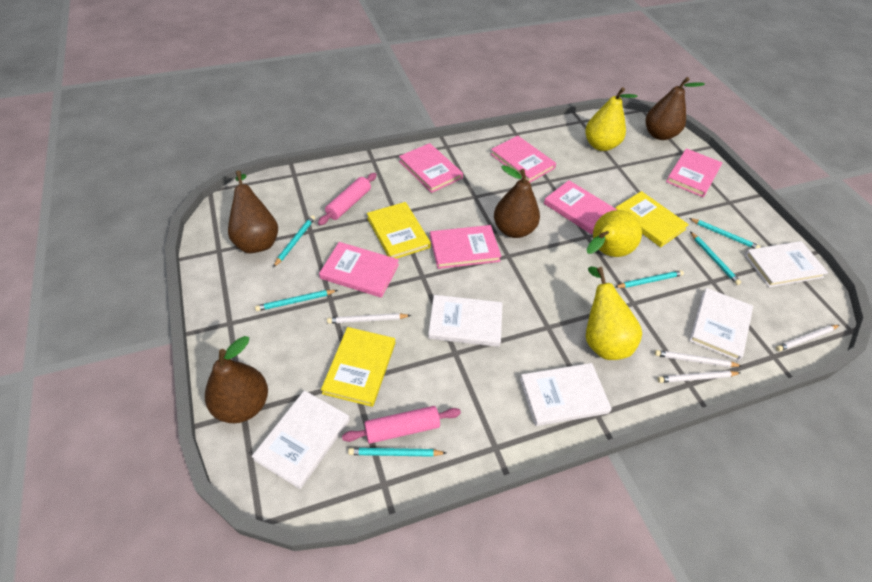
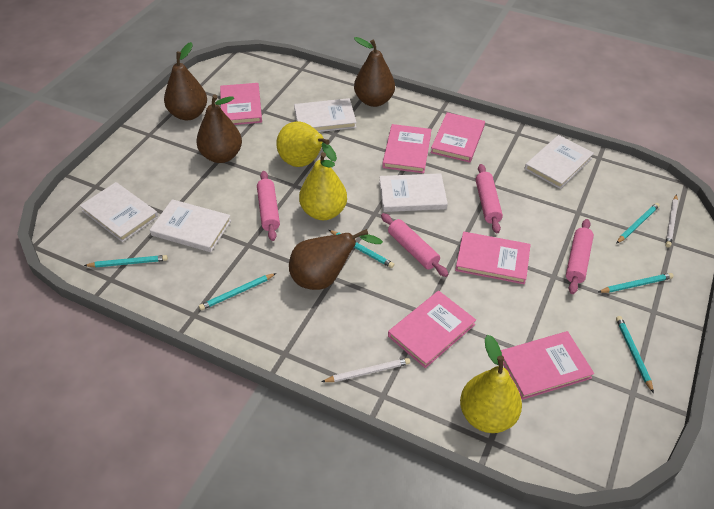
pink rolling pin: 2 -> 4
white pencil: 4 -> 2
yellow book: 3 -> 0

